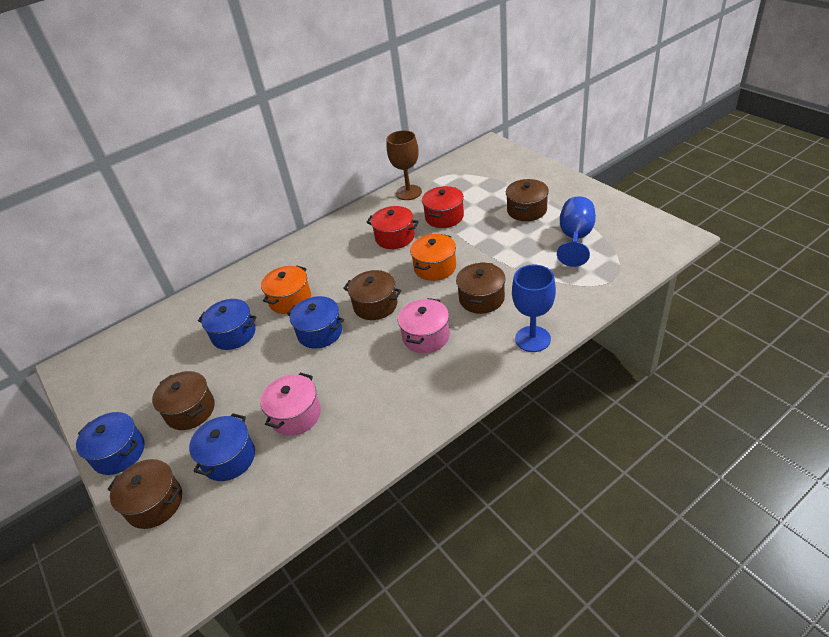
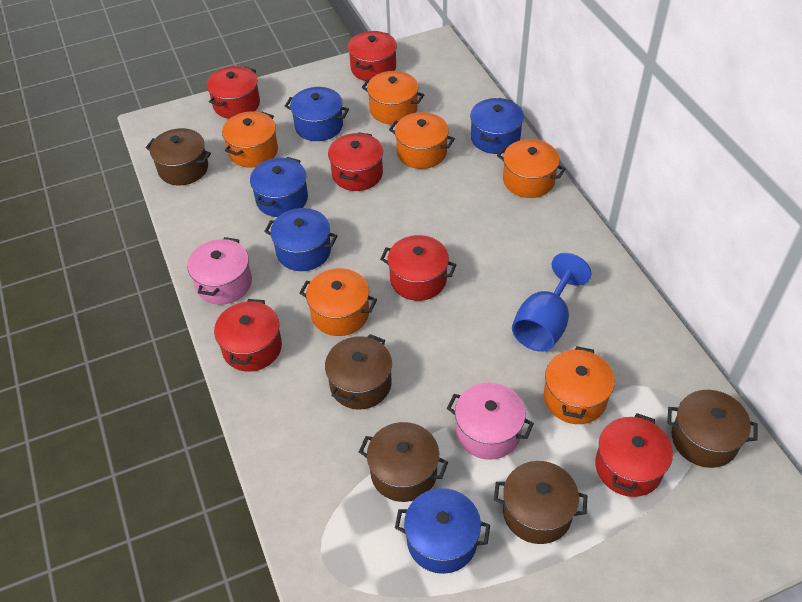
blue goblet: 2 -> 1
blue pot: 4 -> 5
brown goblet: 1 -> 0
orange pot: 2 -> 6
red pot: 2 -> 6

